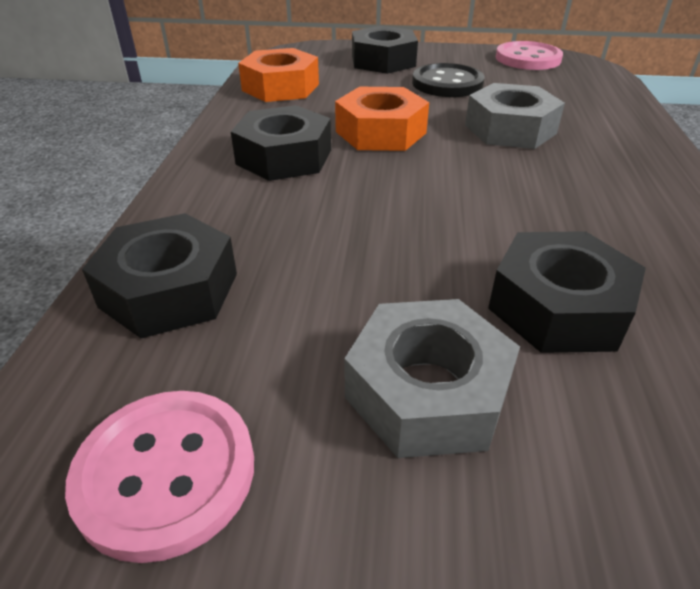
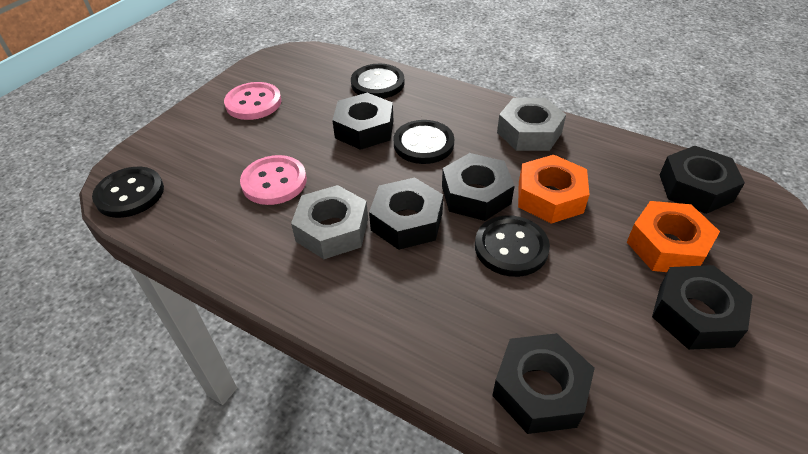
black button: 1 -> 4
black nut: 4 -> 6

